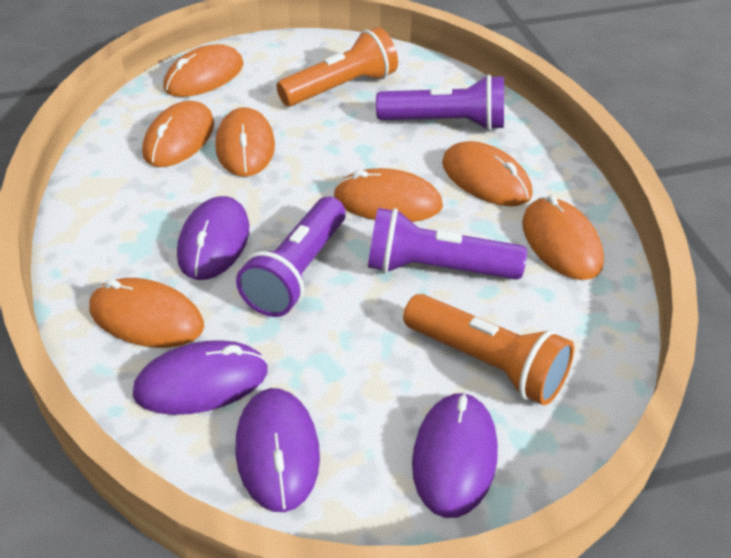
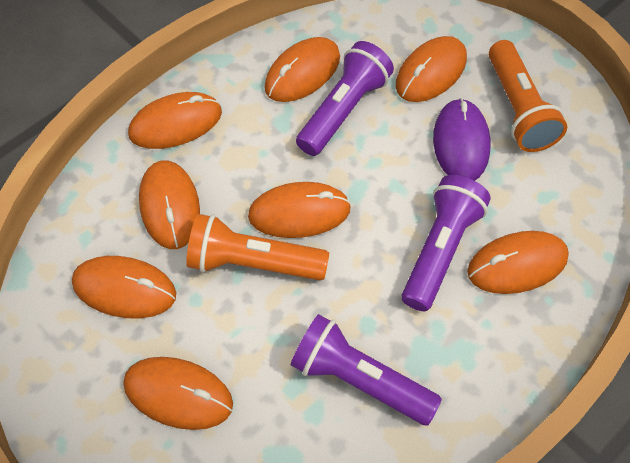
orange mouse: 7 -> 8
purple mouse: 4 -> 1

